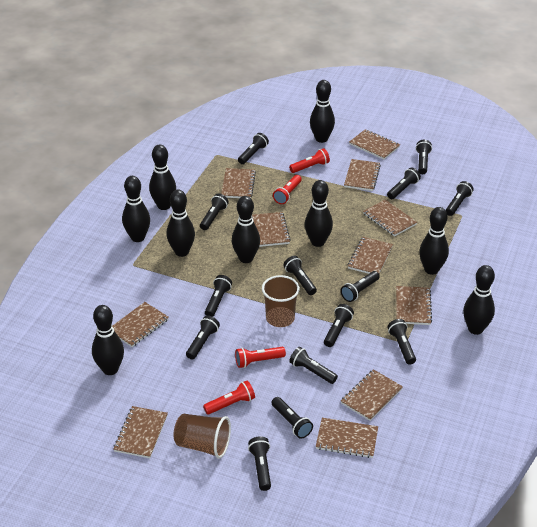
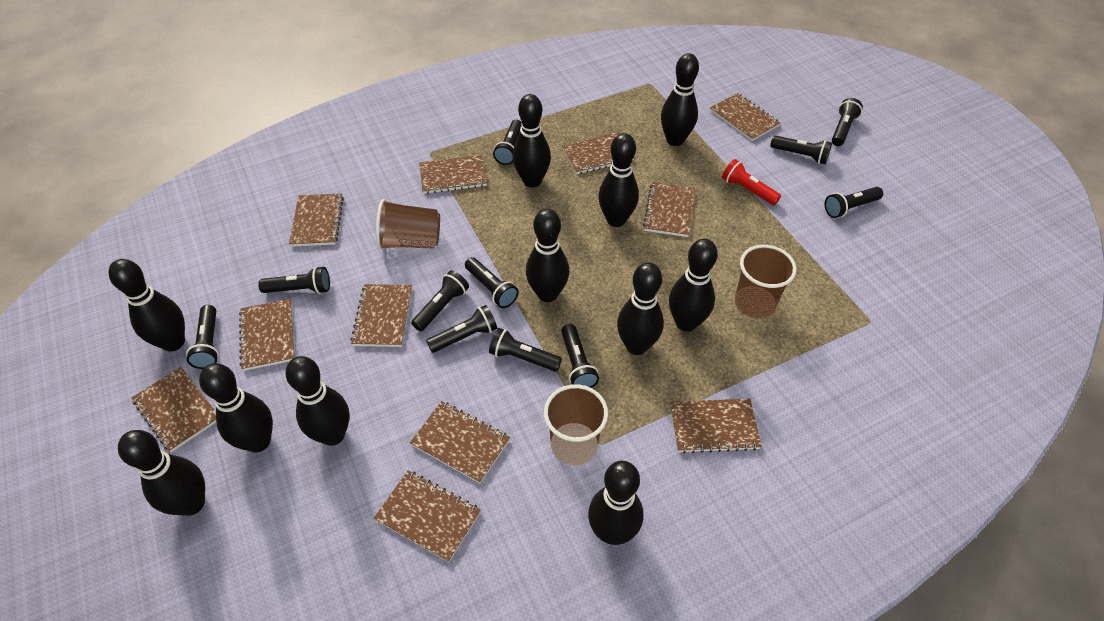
black bowling pin: 9 -> 11
black flashlight: 14 -> 11
brown cup: 2 -> 3
red flashlight: 4 -> 1

